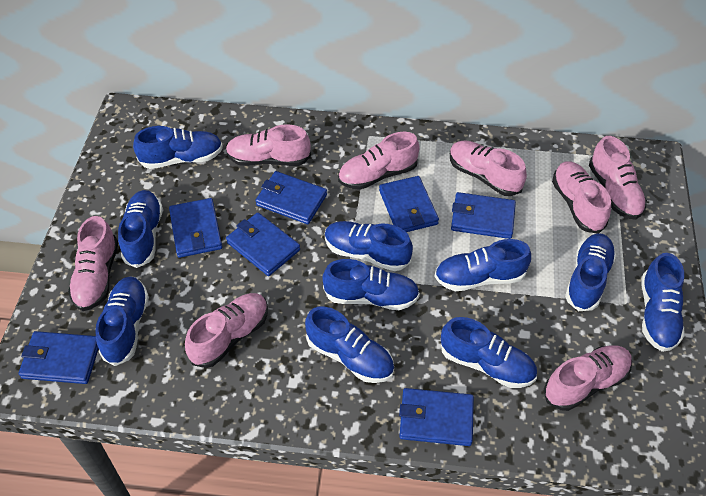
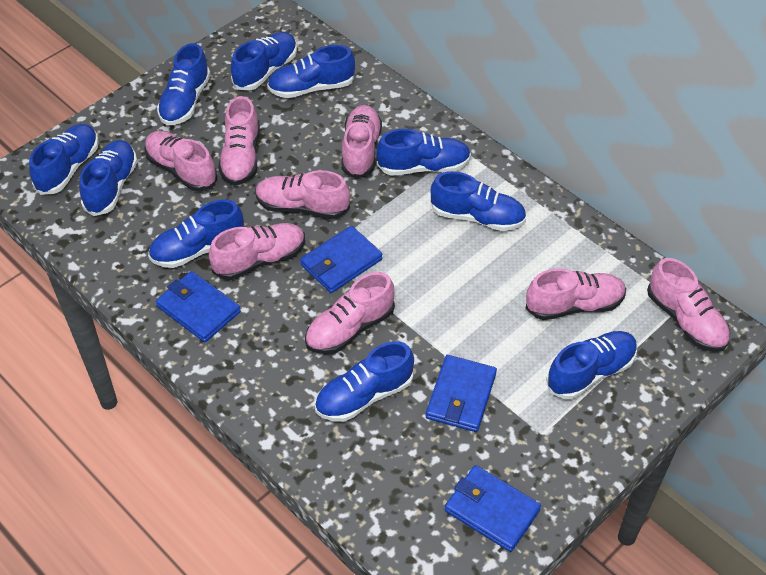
blue wallet: 7 -> 4

